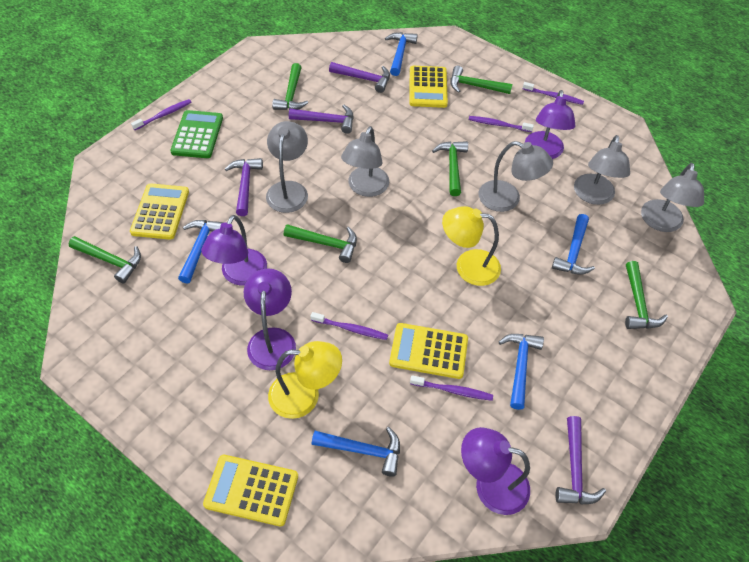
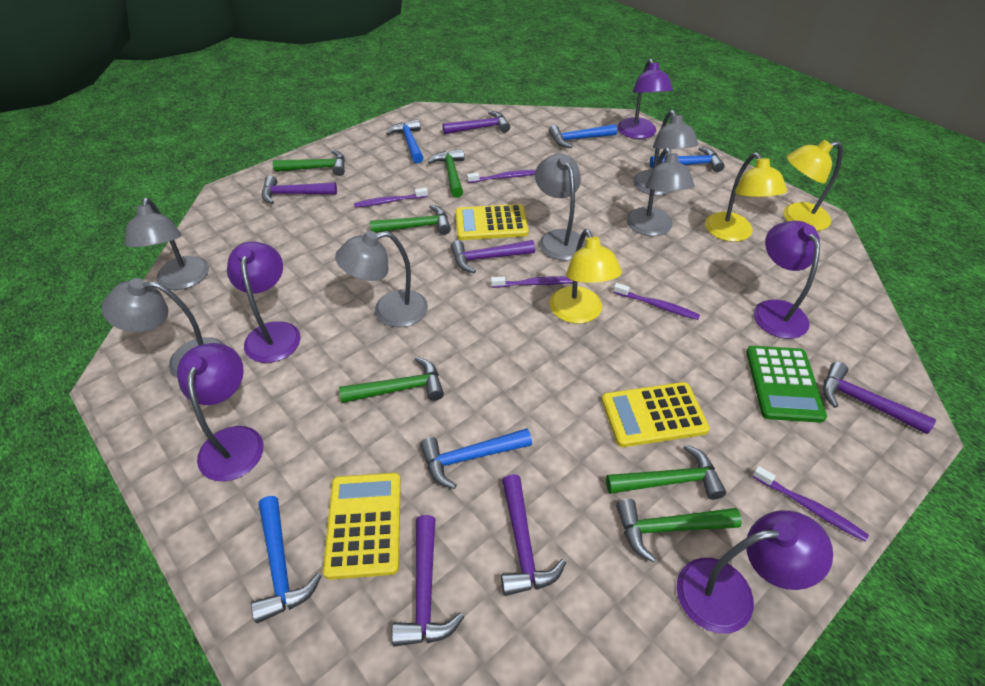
grey lamp: 5 -> 6
purple hammer: 4 -> 6
purple lamp: 4 -> 5
yellow calculator: 4 -> 3
yellow lamp: 2 -> 3

